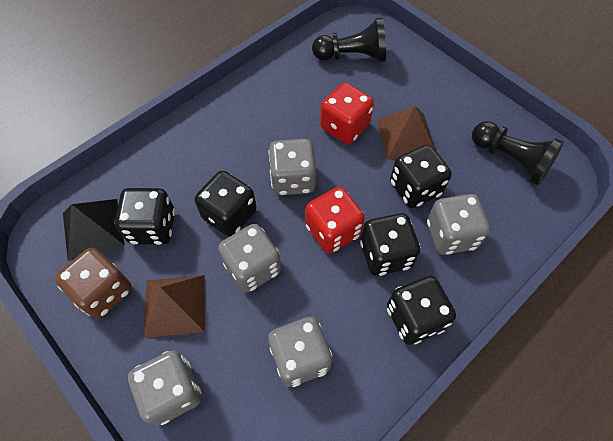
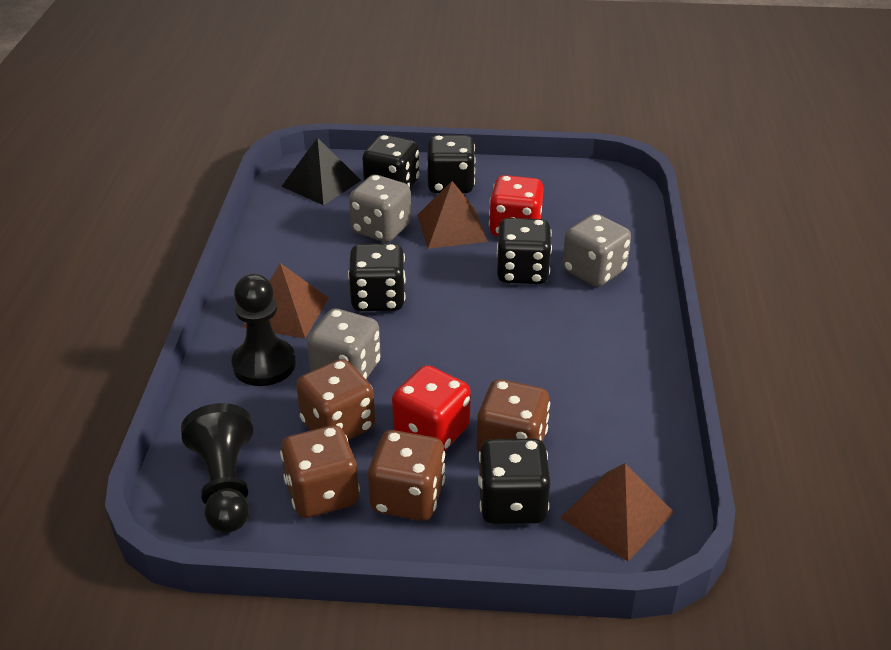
brown dice: 1 -> 4
brown pyramid: 2 -> 3
grey dice: 5 -> 3

